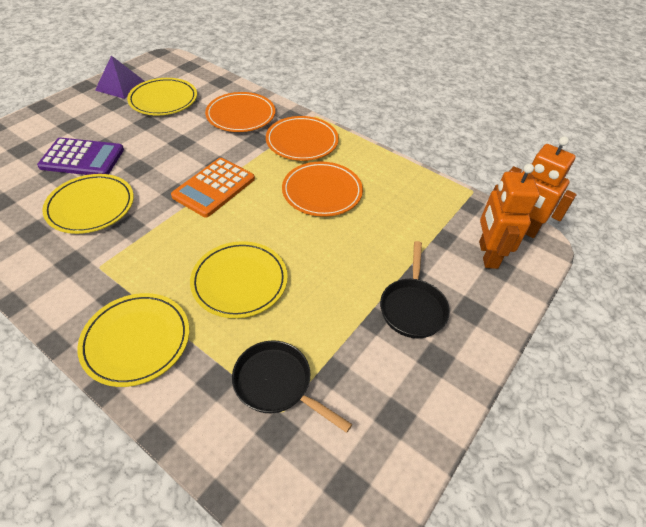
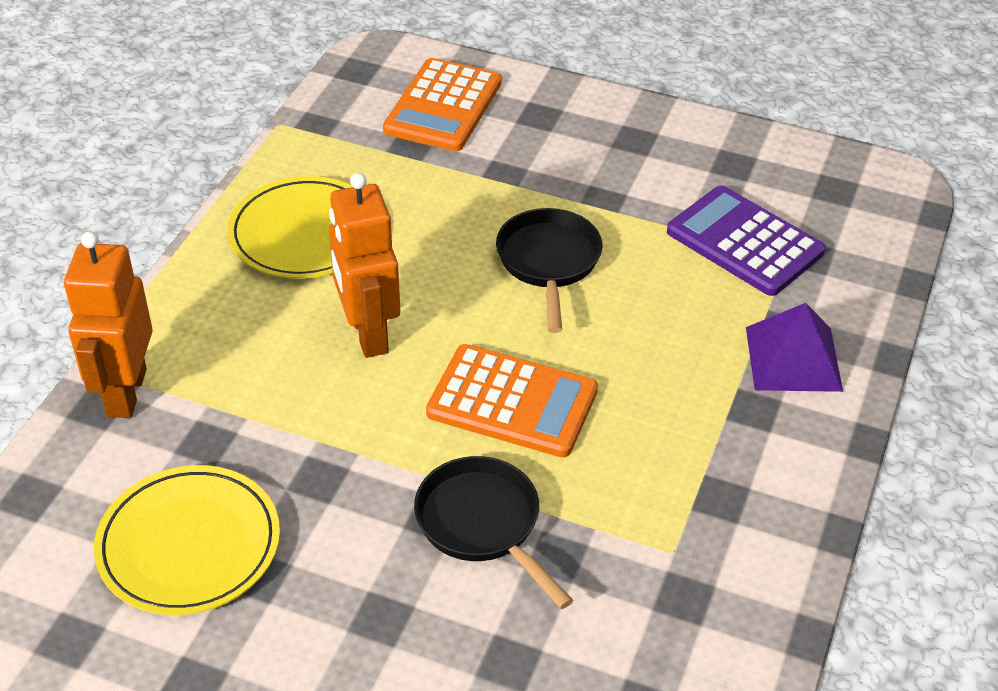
orange calculator: 1 -> 2
orange plate: 3 -> 0
yellow plate: 4 -> 2

